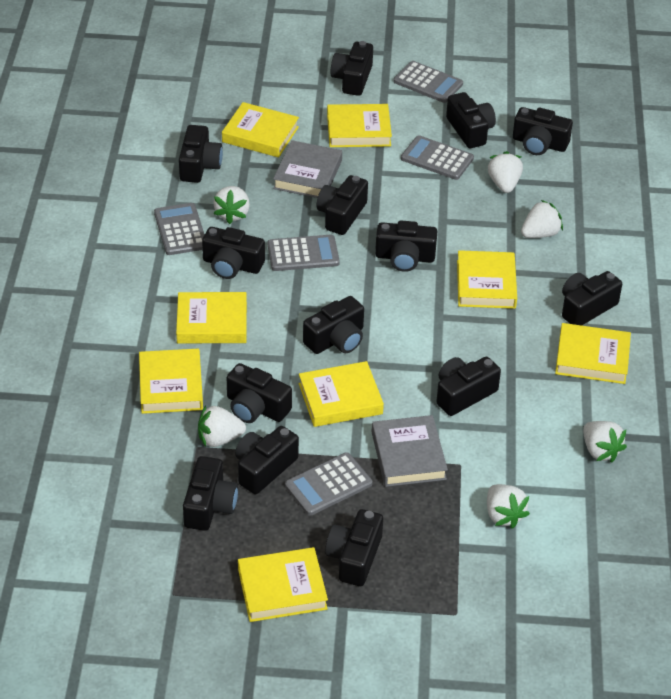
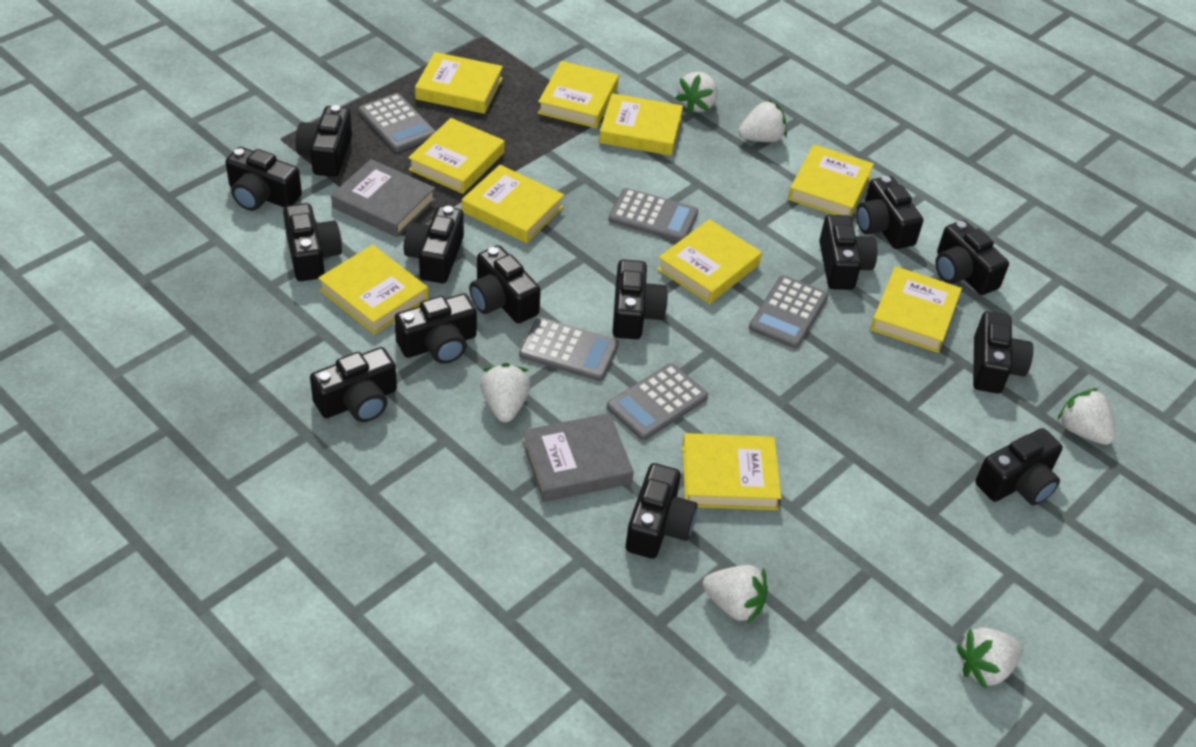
yellow book: 8 -> 10

